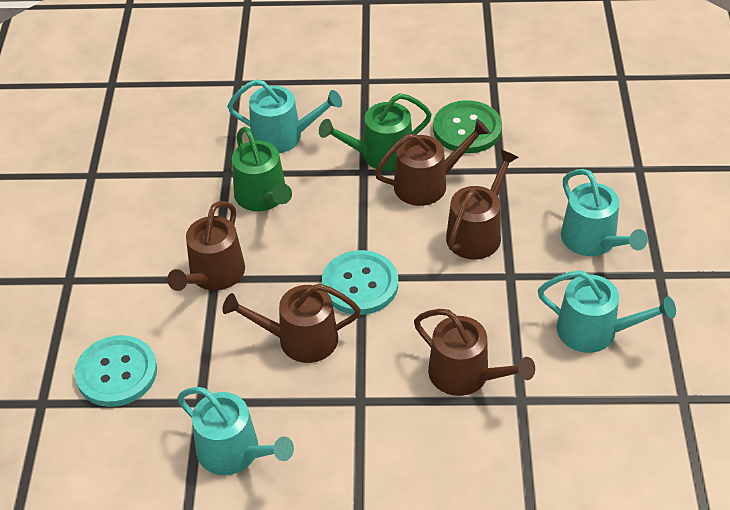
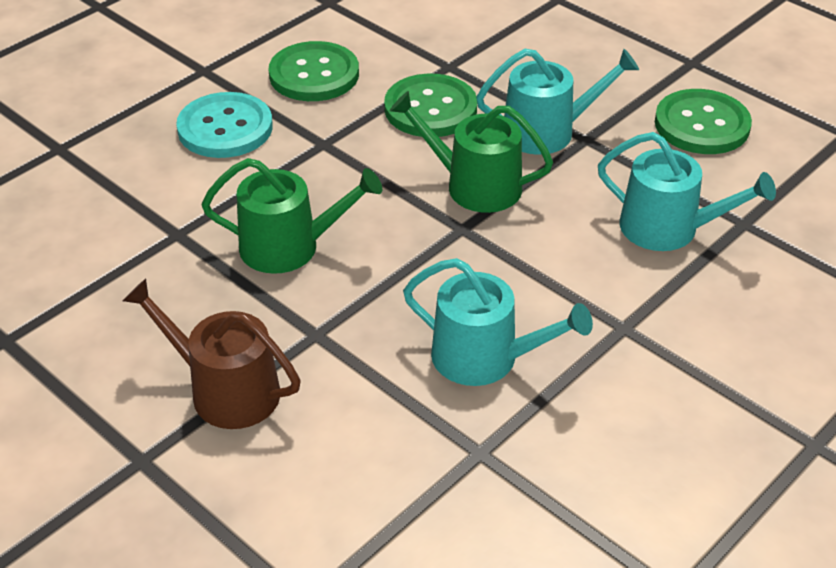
brown watering can: 5 -> 1
green button: 1 -> 3
turquoise button: 2 -> 1
turquoise watering can: 4 -> 3

